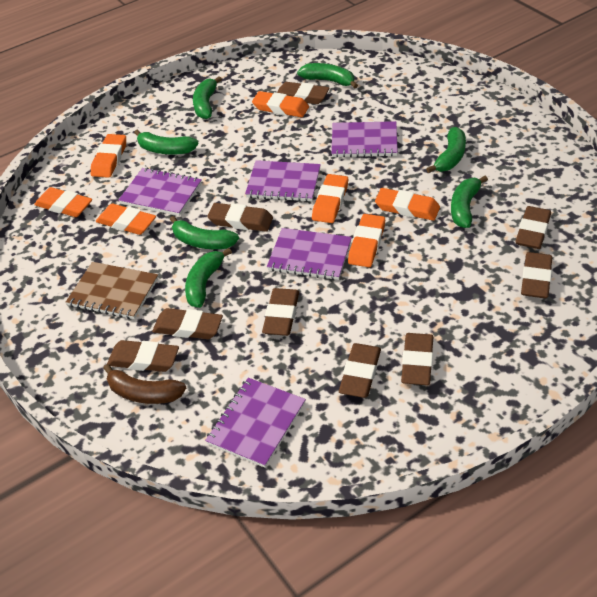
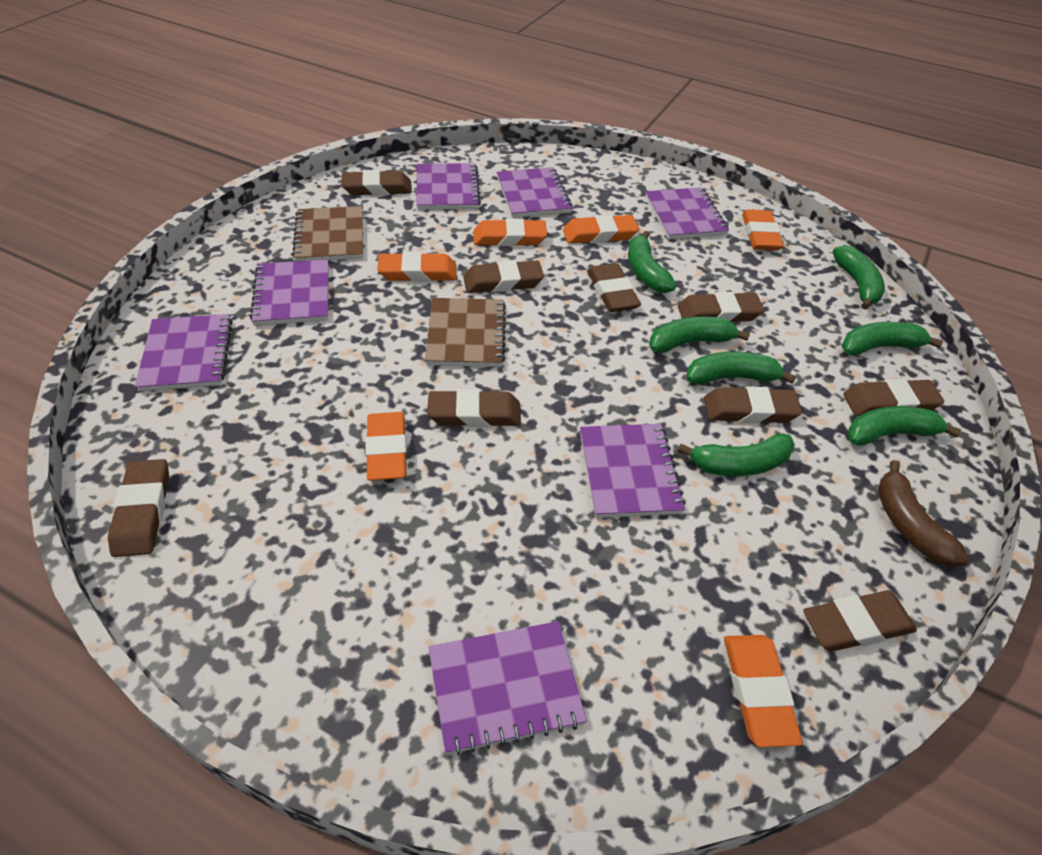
brown notebook: 1 -> 2
orange eraser: 7 -> 6
purple notebook: 5 -> 7

